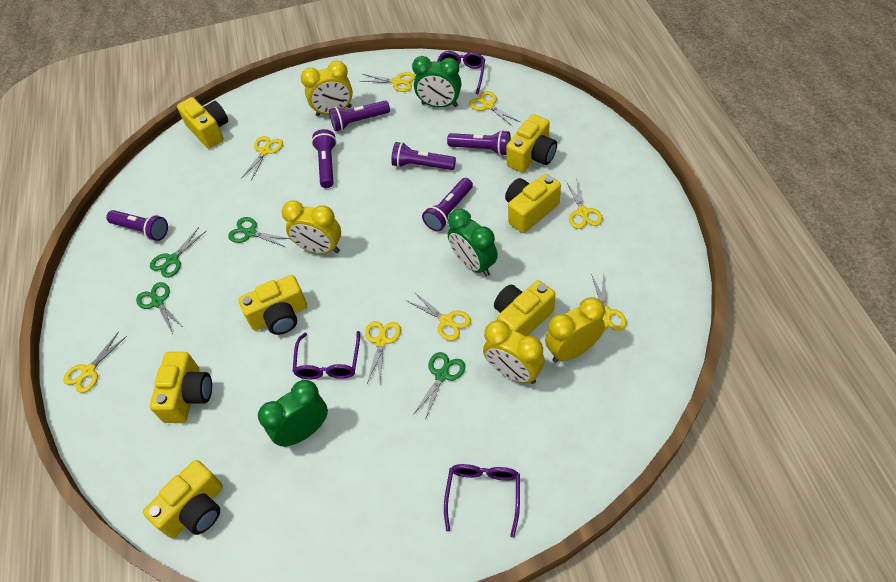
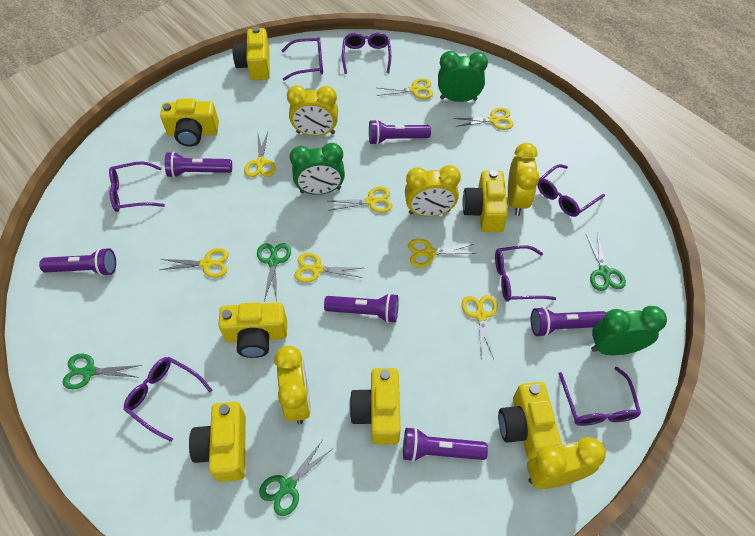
purple glasses: 3 -> 7
yellow clock: 4 -> 5

